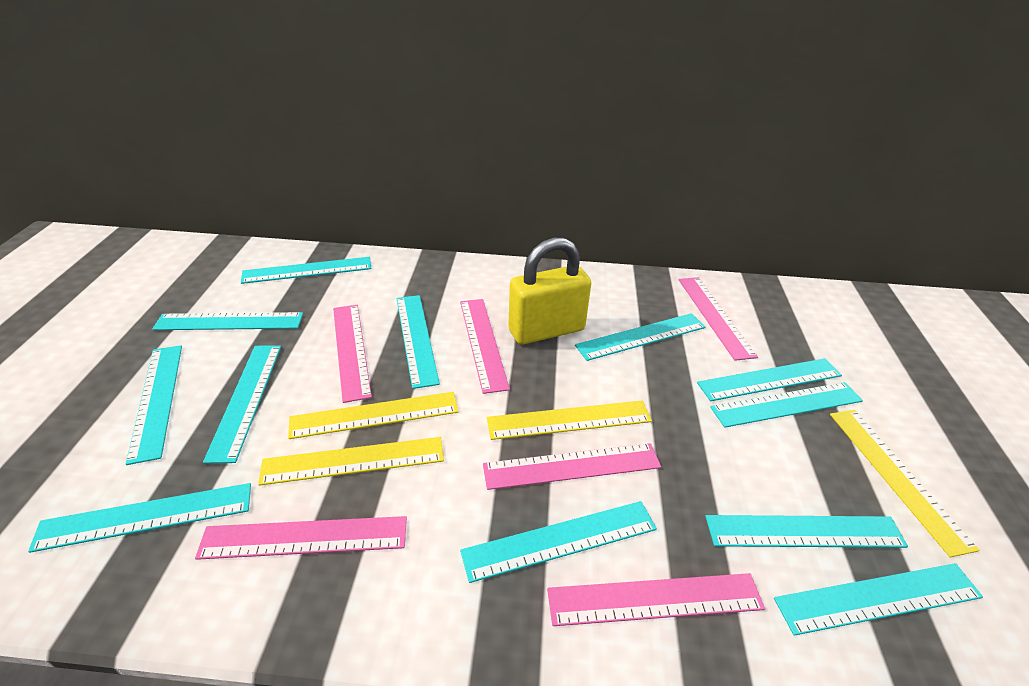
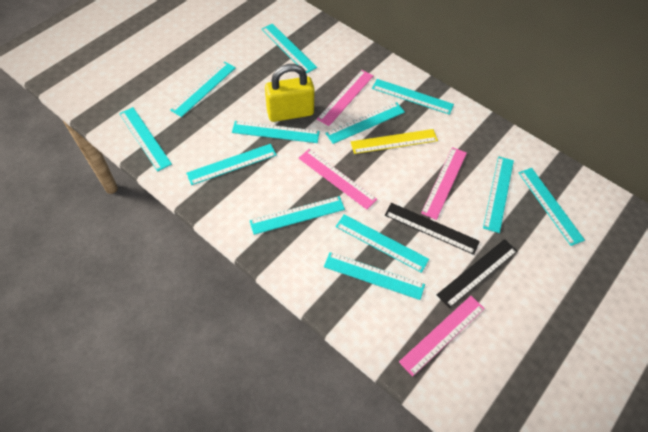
black ruler: 0 -> 2
pink ruler: 6 -> 4
yellow ruler: 4 -> 1

